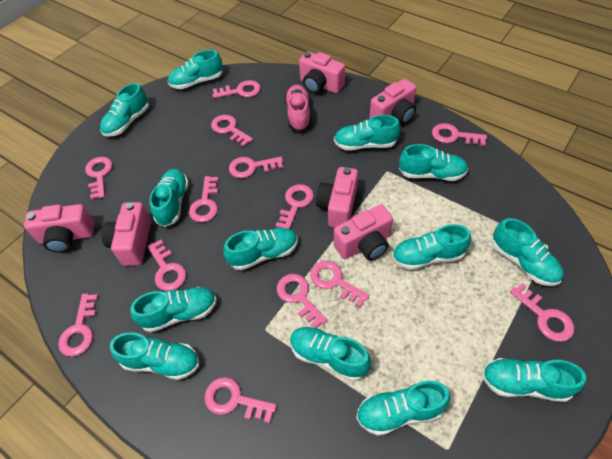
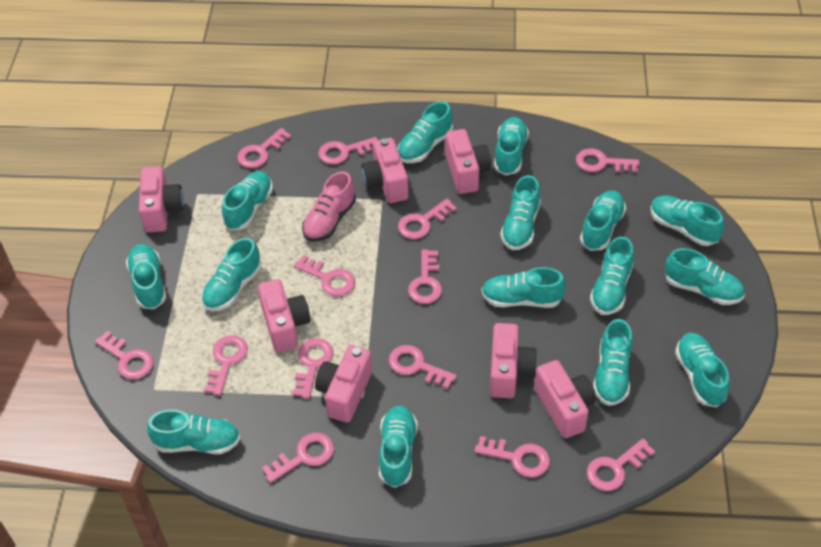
pink camera: 6 -> 7
turquoise shoe: 13 -> 15

